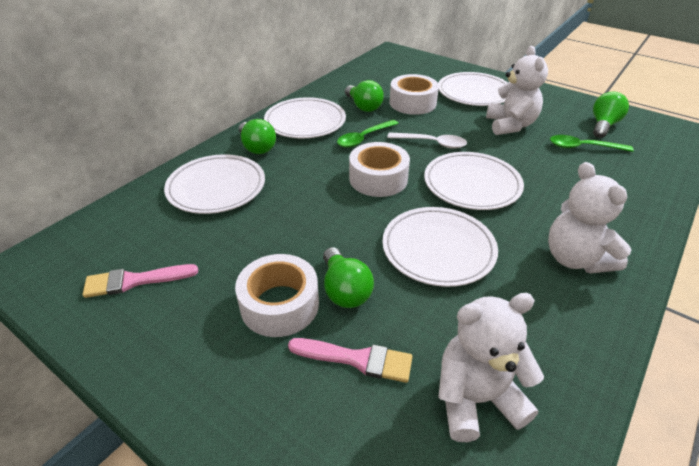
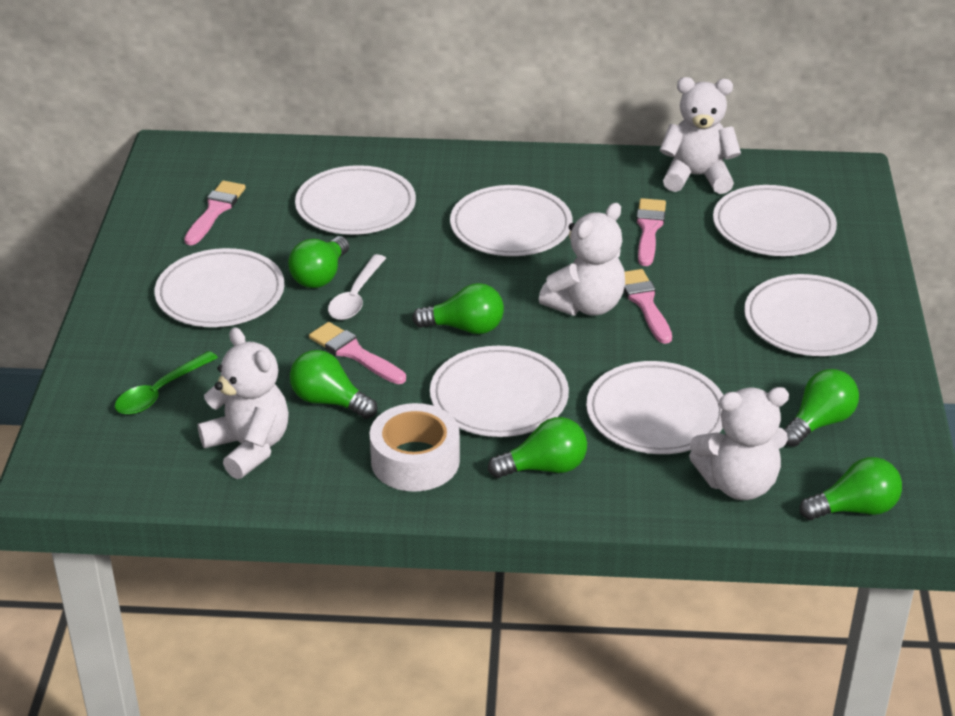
green light bulb: 4 -> 6
green spoon: 2 -> 1
pink brush: 2 -> 4
white plate: 5 -> 7
white tape: 3 -> 1
white teddy bear: 3 -> 4

